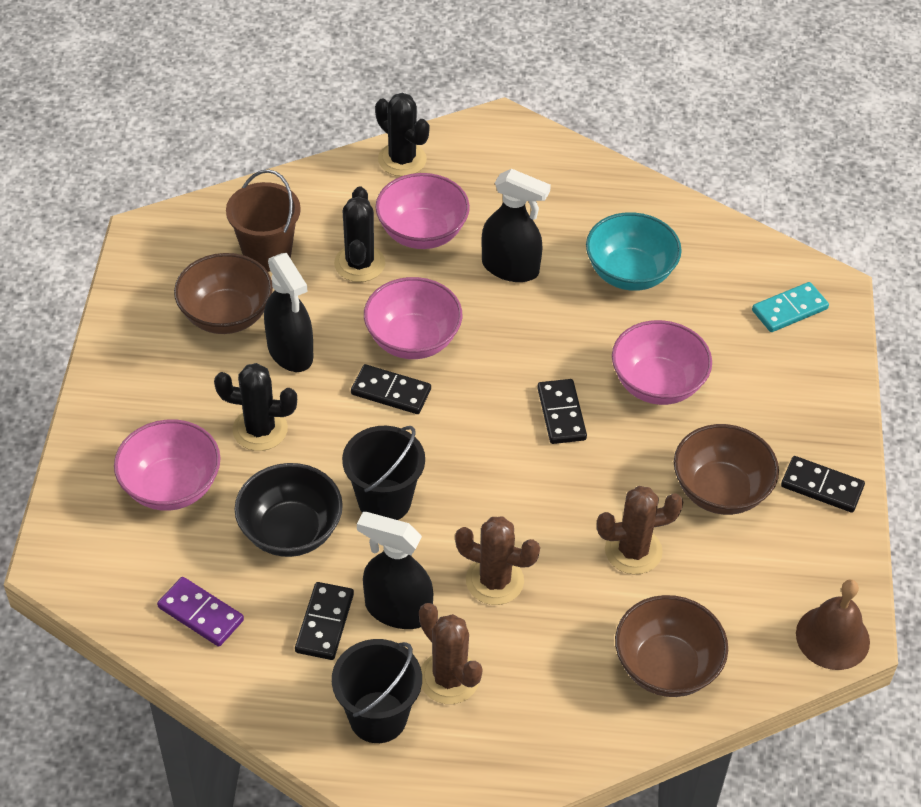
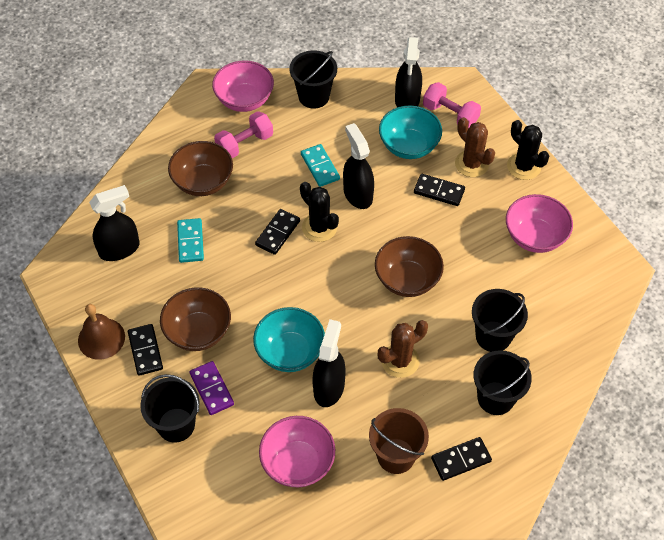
black bowl: 1 -> 0
black bucket: 2 -> 4
black cactus: 3 -> 2
black spray bottle: 3 -> 4
brown cactus: 3 -> 2
pink bowl: 4 -> 3
pink dumbbell: 0 -> 2
turquoise bowl: 1 -> 2
turquoise domino: 1 -> 2

